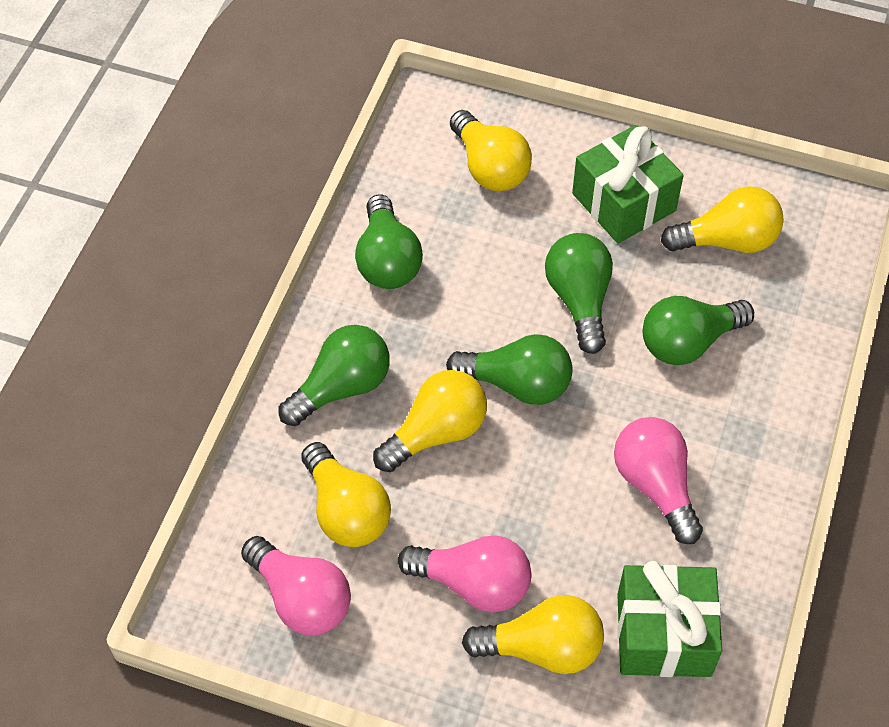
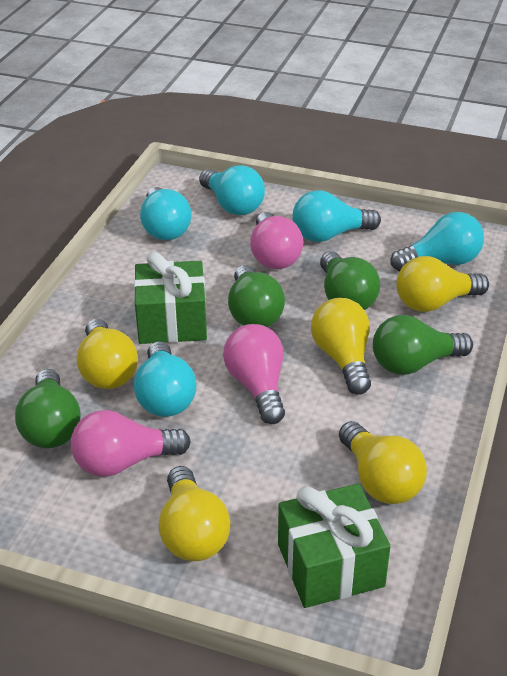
green light bulb: 5 -> 4
turquoise light bulb: 0 -> 5

